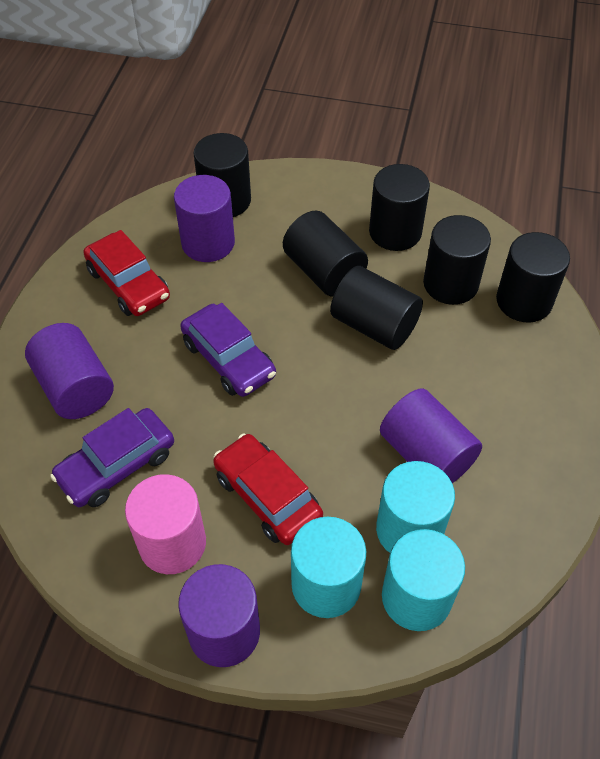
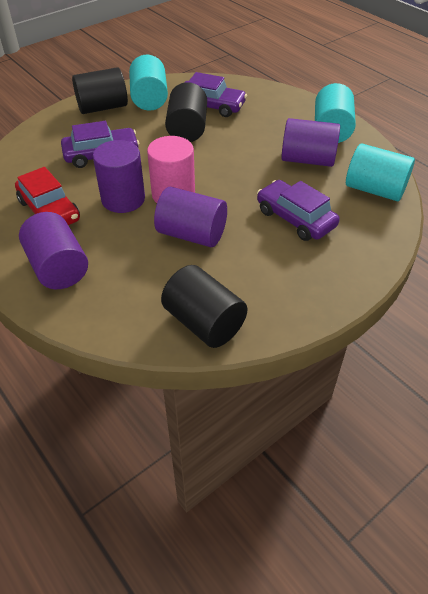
black cylinder: 6 -> 3
purple car: 2 -> 3
red car: 2 -> 1

